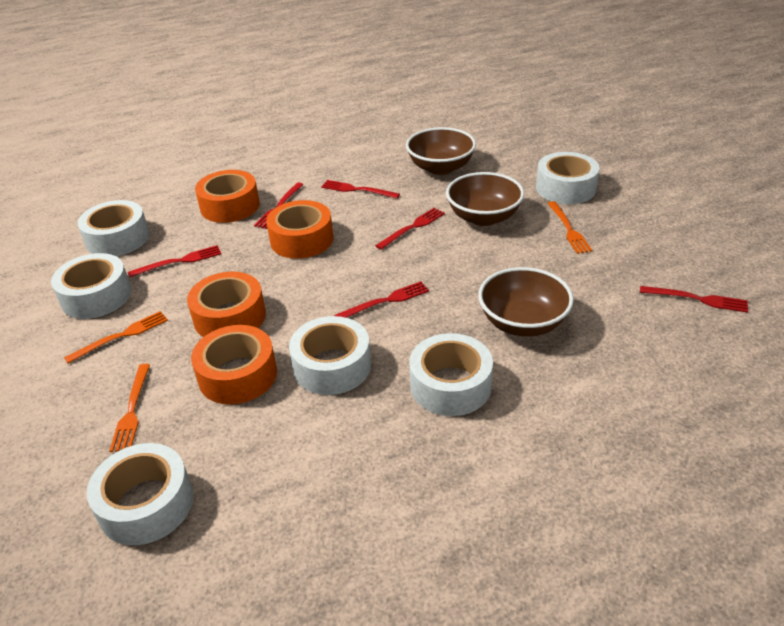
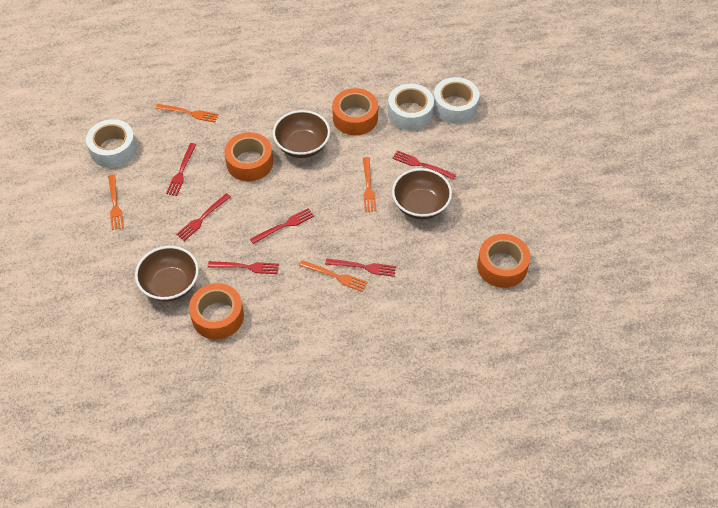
orange fork: 3 -> 4
white tape: 6 -> 3

